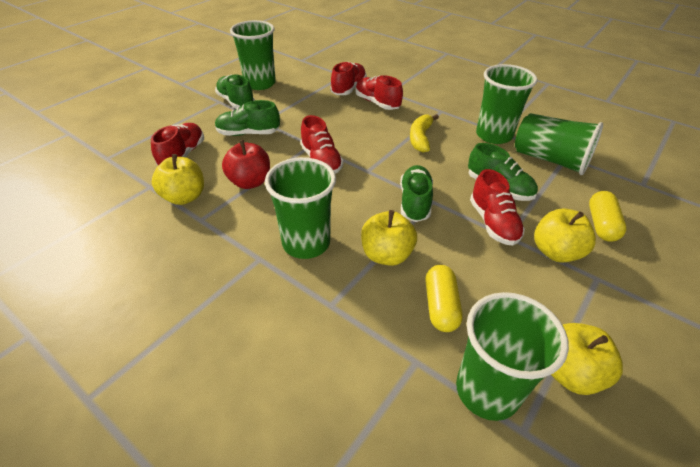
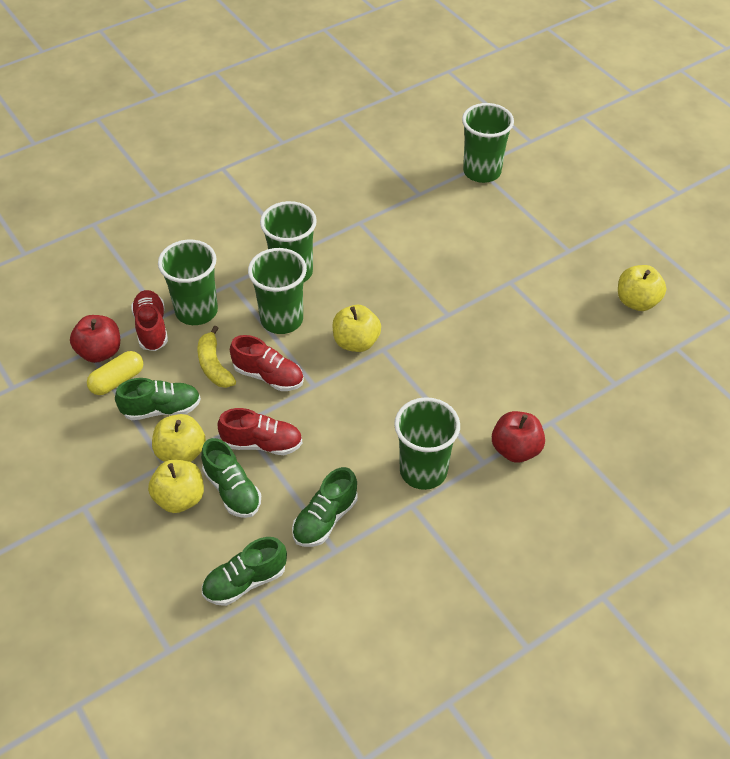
red apple: 1 -> 2
red shoe: 5 -> 3
yellow capsule: 2 -> 1

